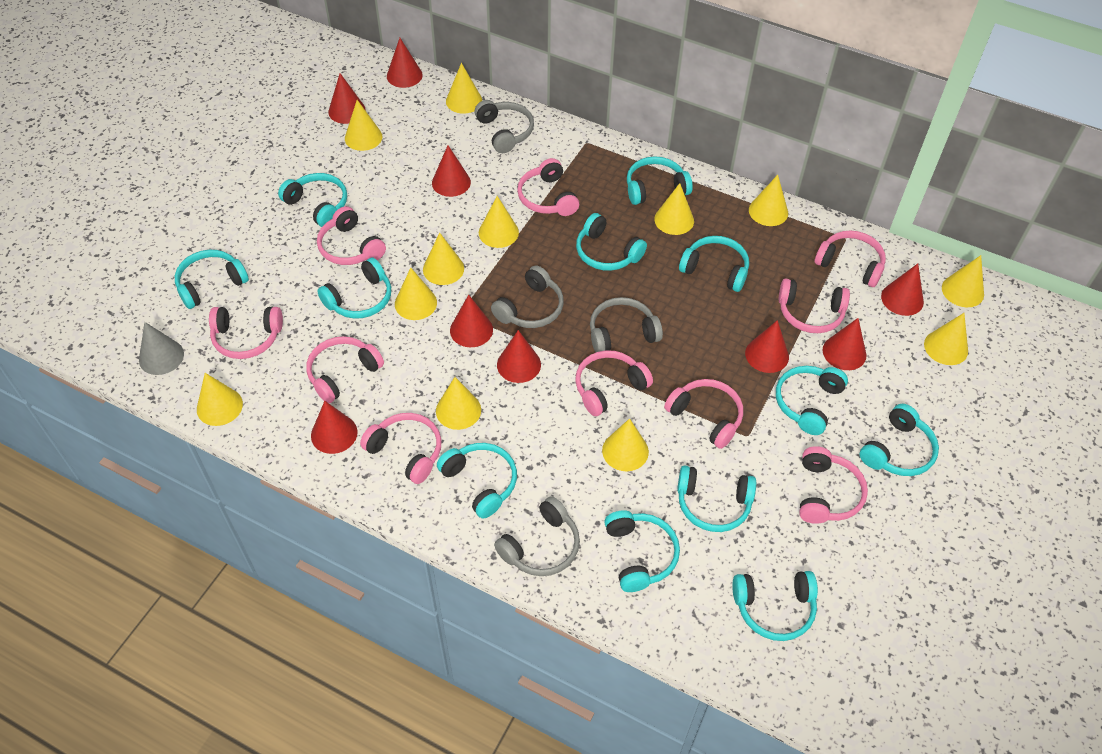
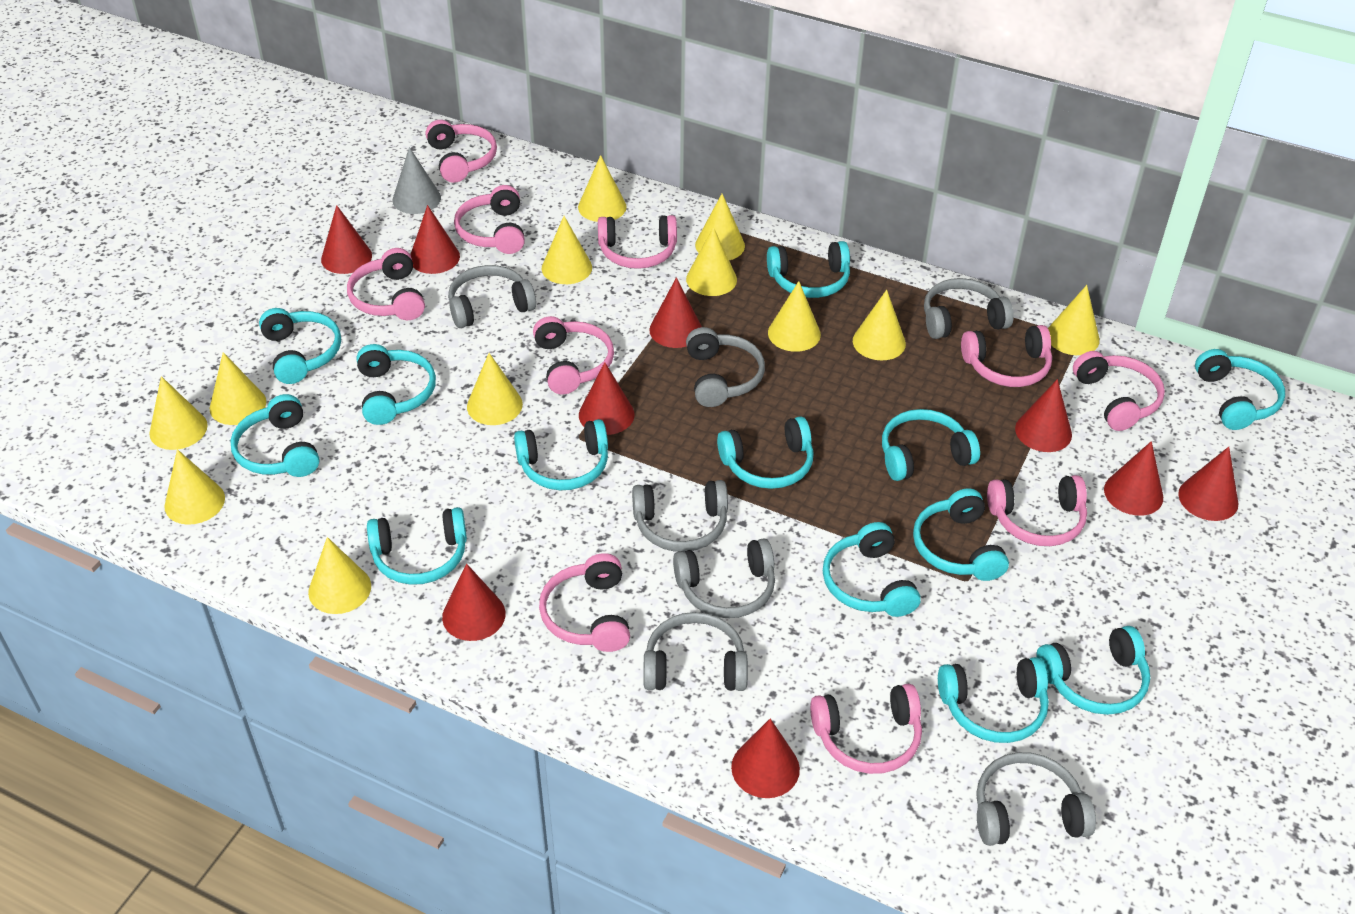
grey headphones: 4 -> 7
turquoise headphones: 12 -> 13

